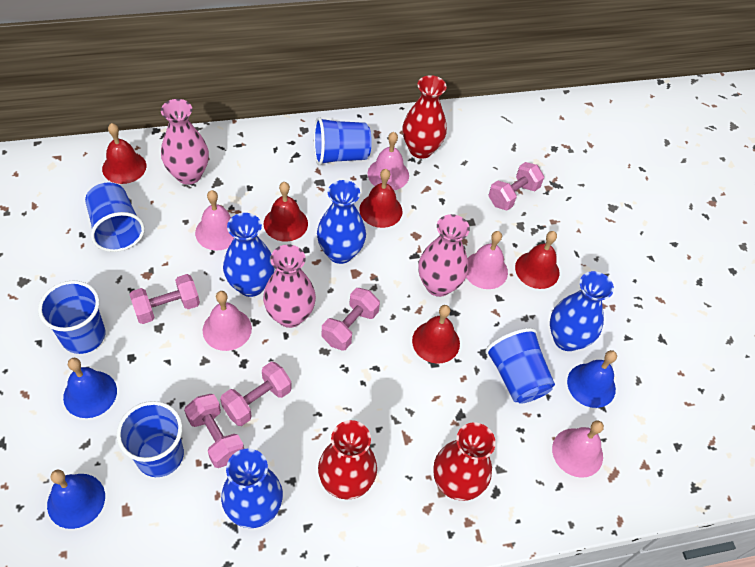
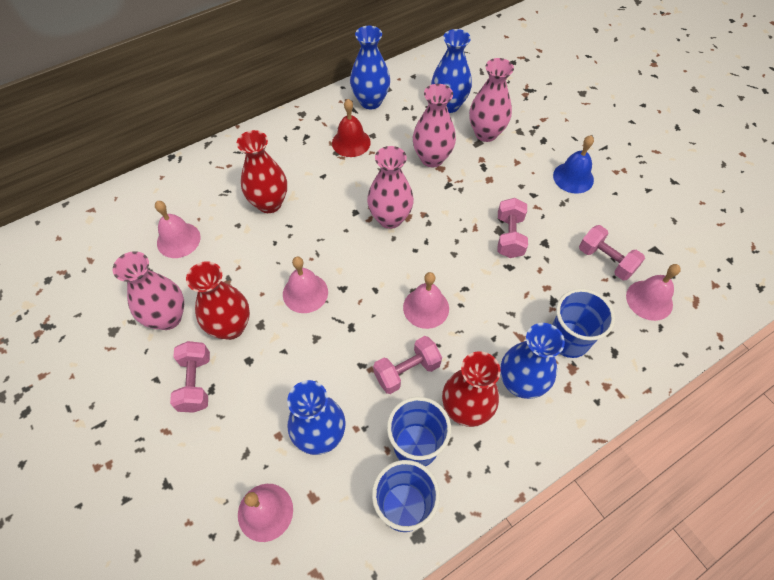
blue bell: 3 -> 1
blue cup: 5 -> 3
pink dumbbell: 5 -> 4
pink vase: 3 -> 4
red bell: 5 -> 1

